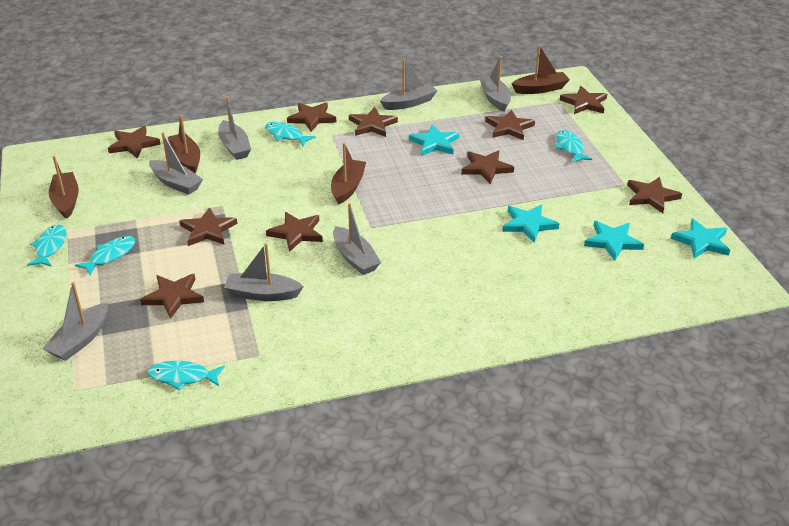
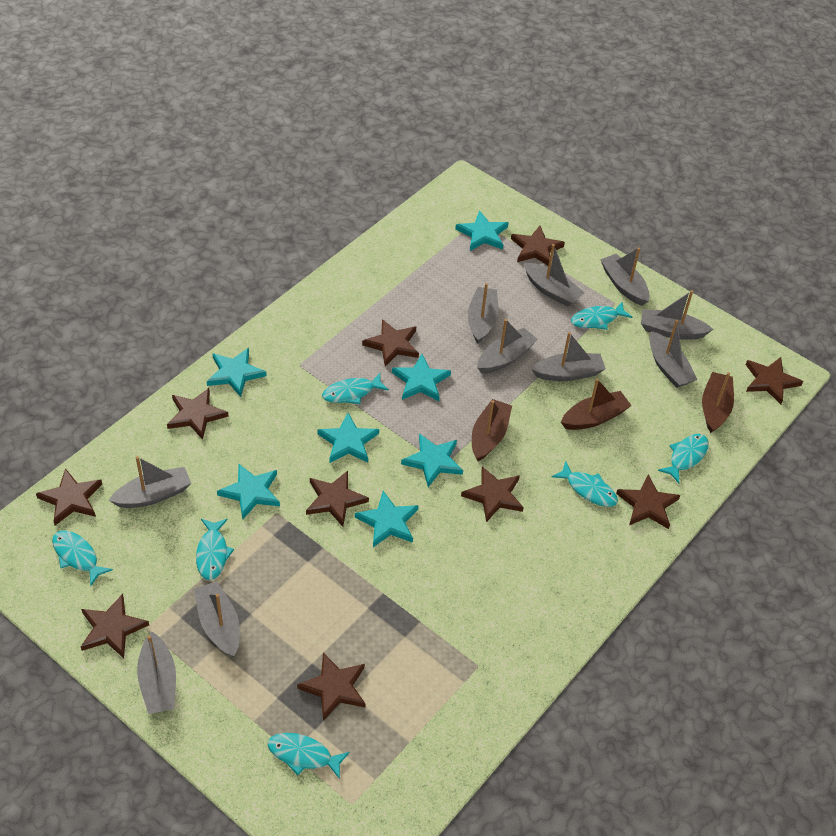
brown boat: 4 -> 3
grey boat: 7 -> 10
turquoise fish: 5 -> 7
turquoise star: 4 -> 7

